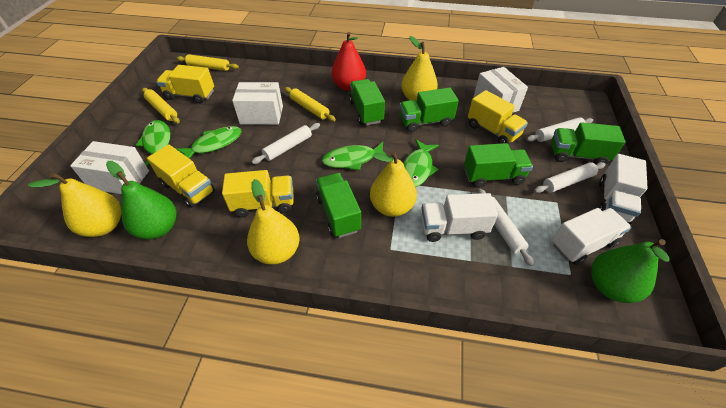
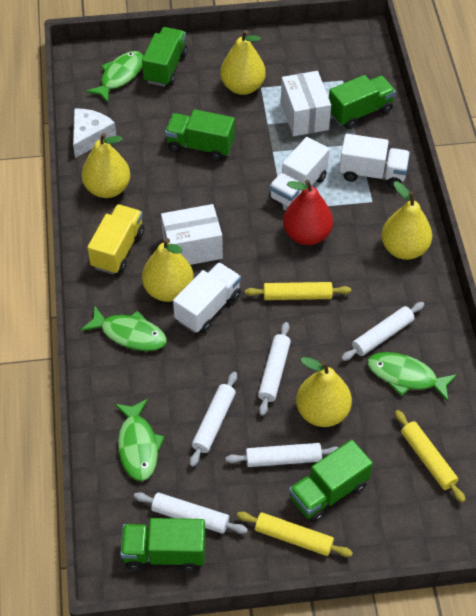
green pear: 2 -> 0
white box: 3 -> 2
white cheese: 0 -> 1
white rolling pin: 4 -> 5
yellow pear: 4 -> 5
yellow truck: 4 -> 1

